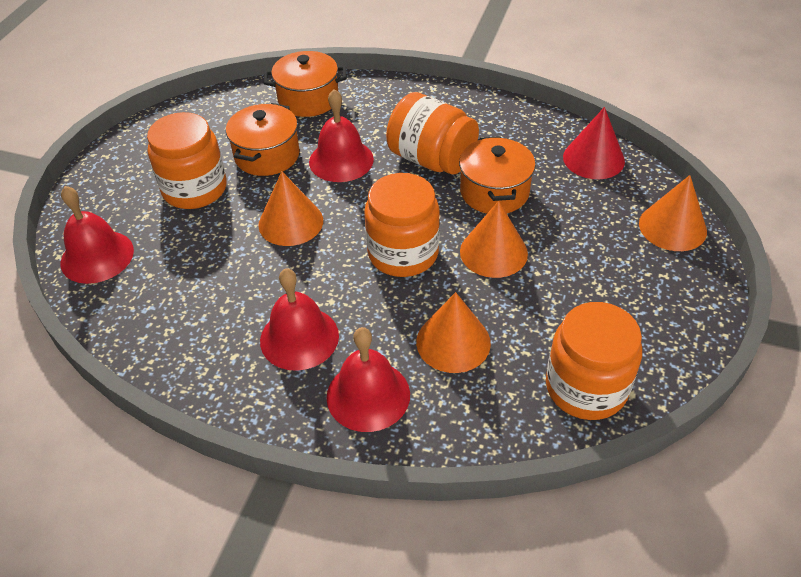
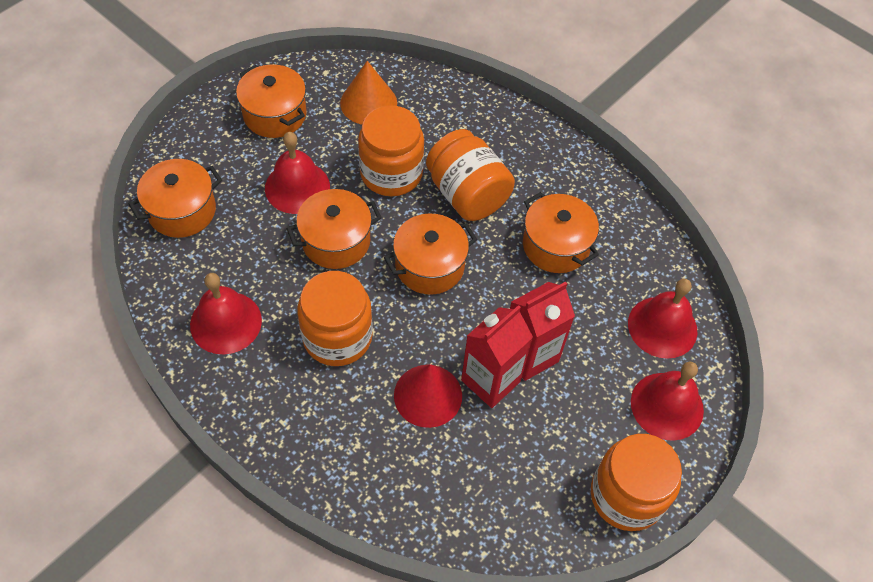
orange cone: 4 -> 1
orange pot: 3 -> 5
red carton: 0 -> 2

